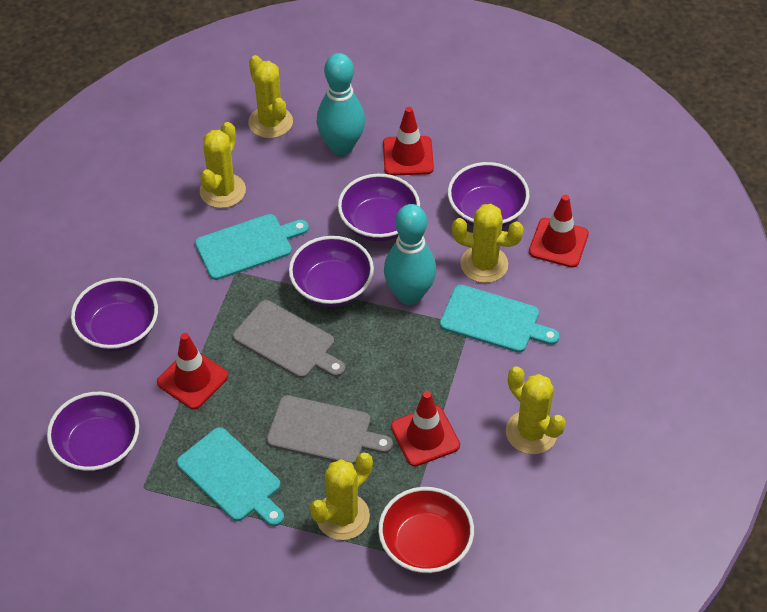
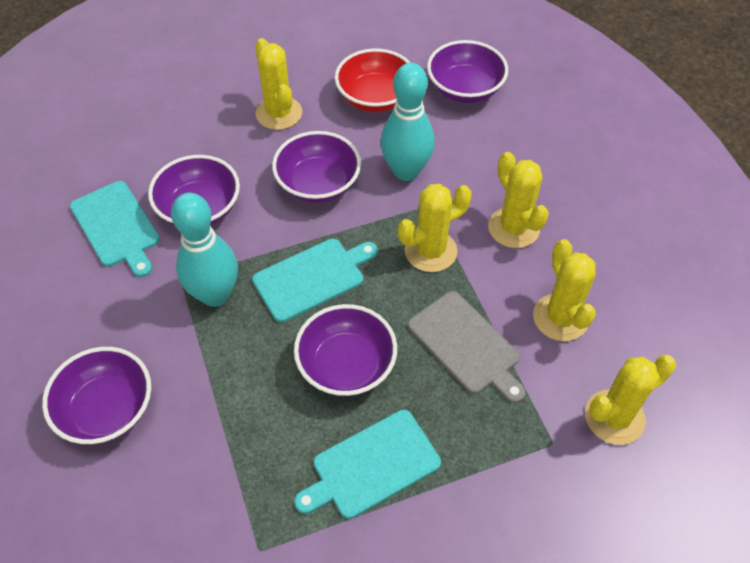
grey cutting board: 2 -> 1
red traffic cone: 4 -> 0

